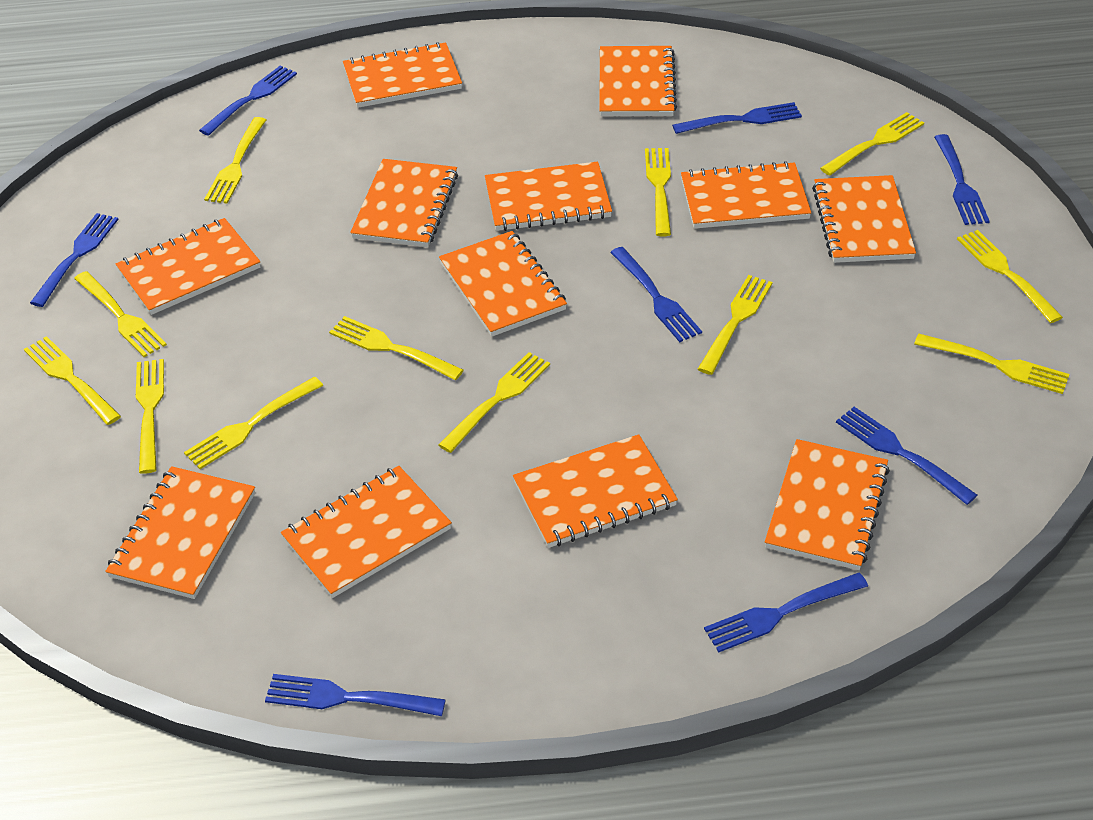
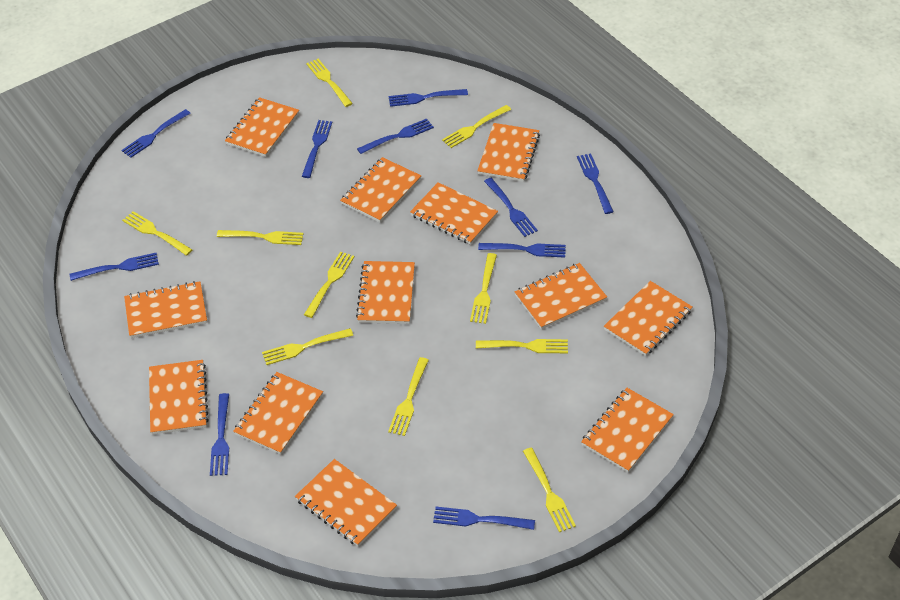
blue fork: 8 -> 10
yellow fork: 12 -> 10

